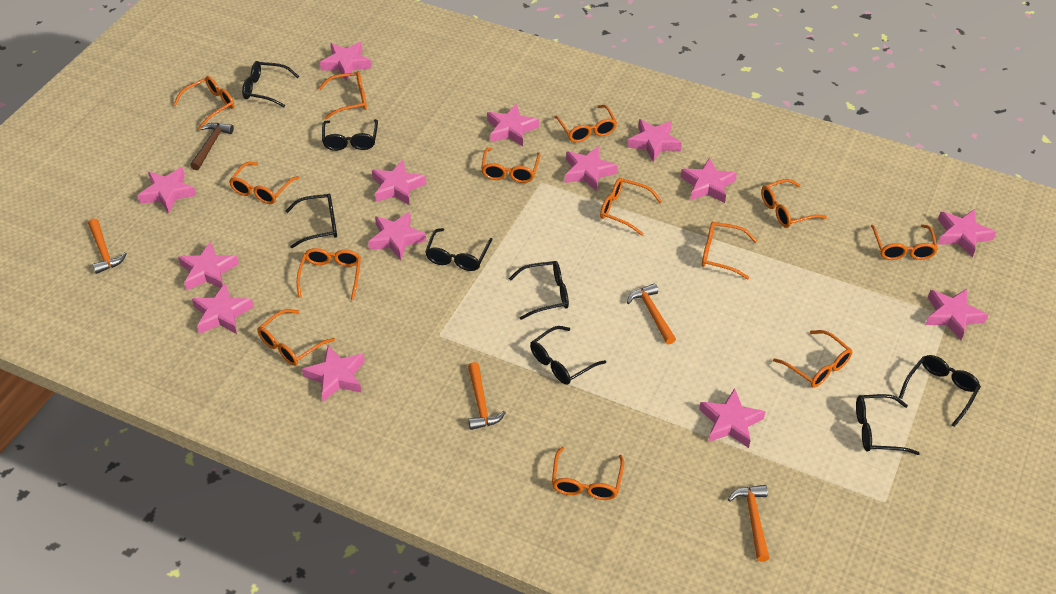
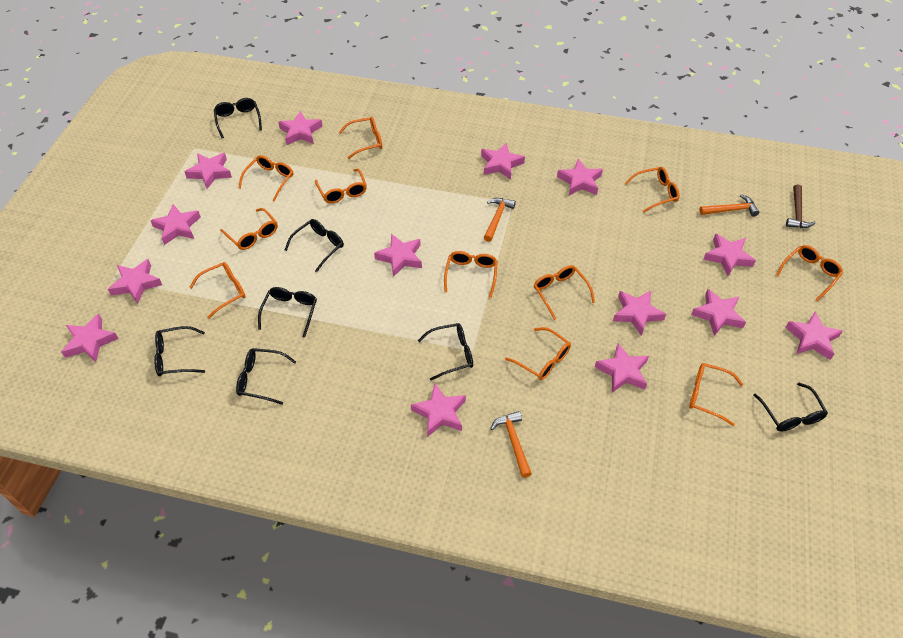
black glasses: 8 -> 7
orange glasses: 13 -> 11
orange hammer: 4 -> 3

